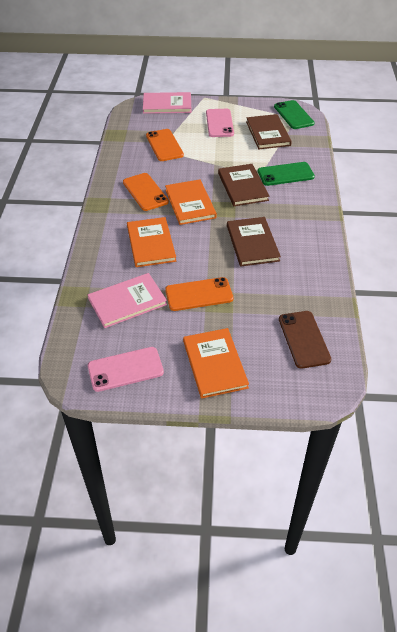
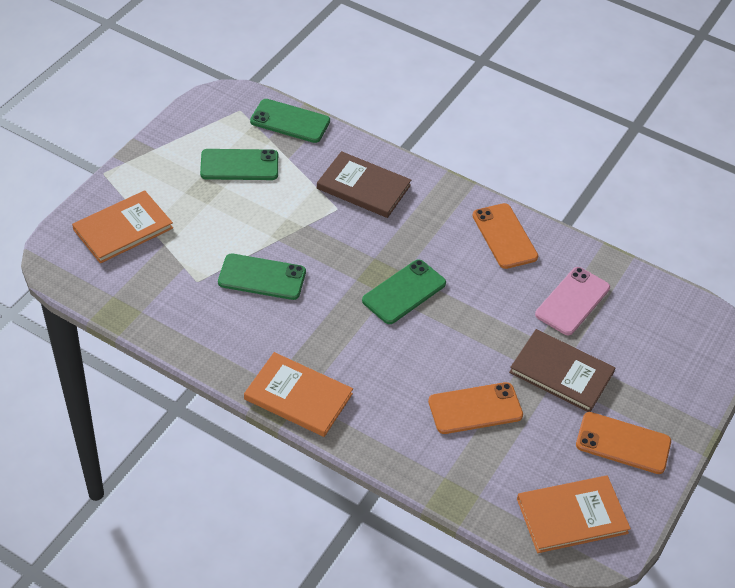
brown book: 3 -> 2
brown phone: 1 -> 0
green phone: 2 -> 4
pink book: 2 -> 0
pink phone: 2 -> 1

